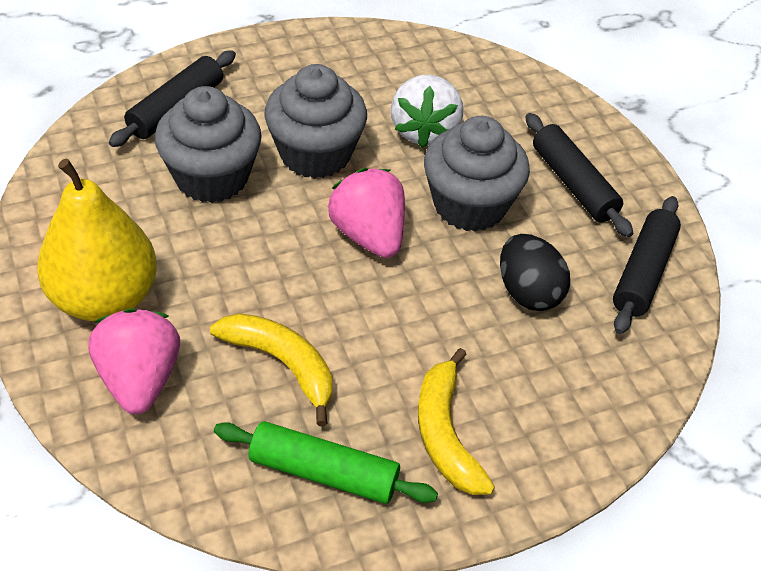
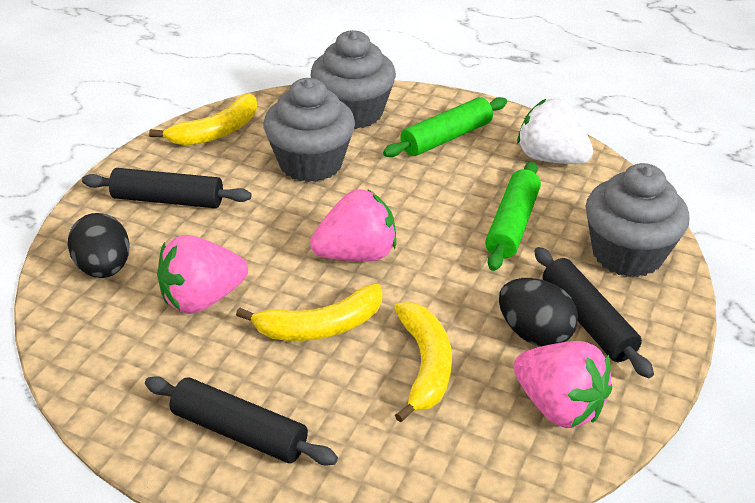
black egg: 1 -> 2
green rolling pin: 1 -> 2
pink strawberry: 2 -> 3
yellow banana: 2 -> 3
yellow pear: 1 -> 0

